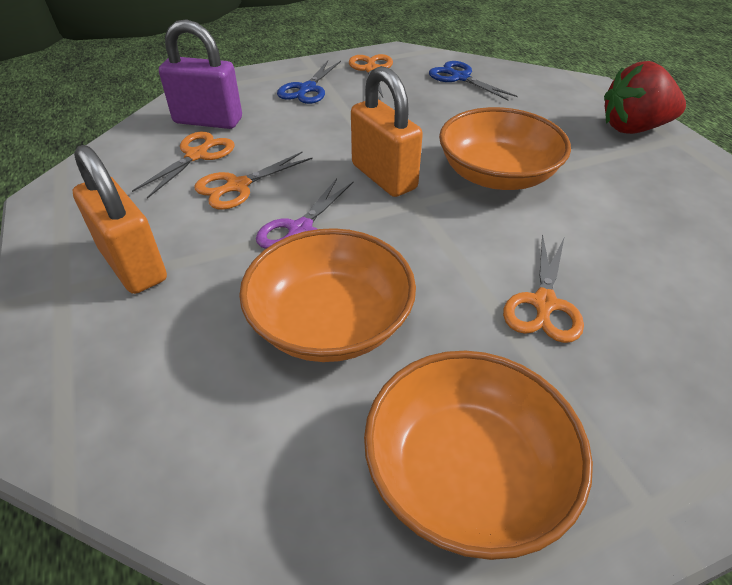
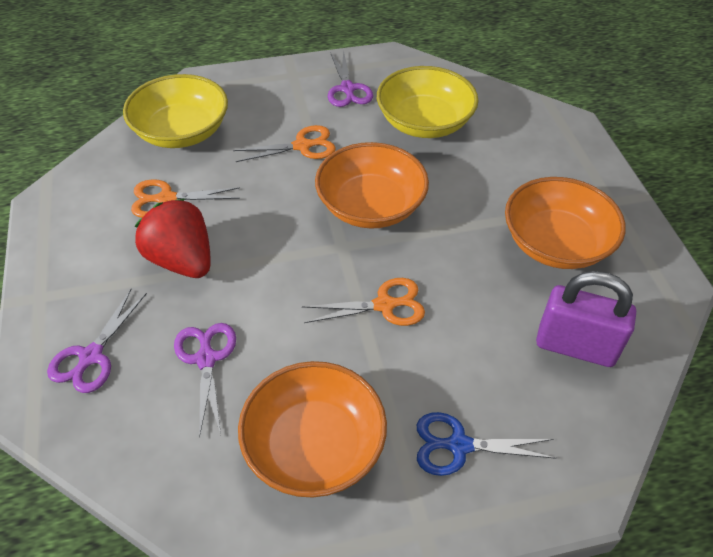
blue scissors: 2 -> 1
orange padlock: 2 -> 0
orange scissors: 4 -> 3
purple scissors: 1 -> 3
yellow bowl: 0 -> 2

